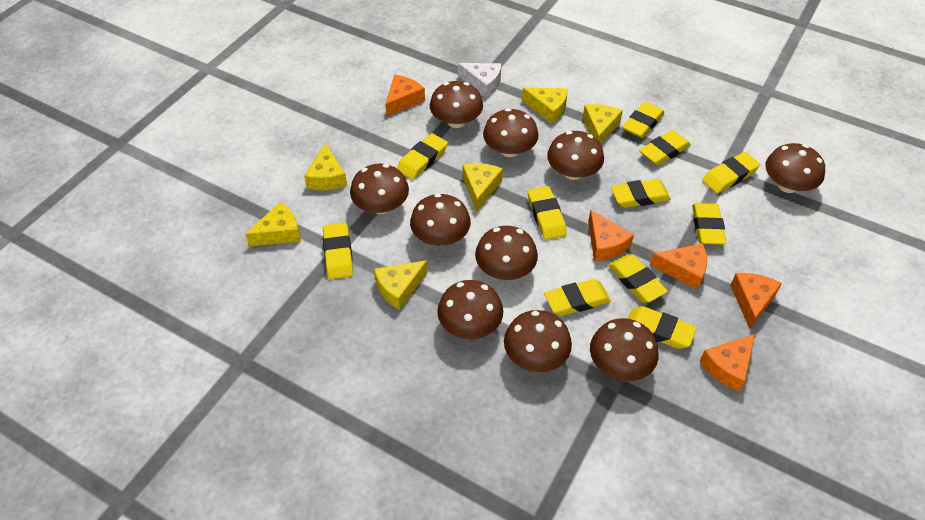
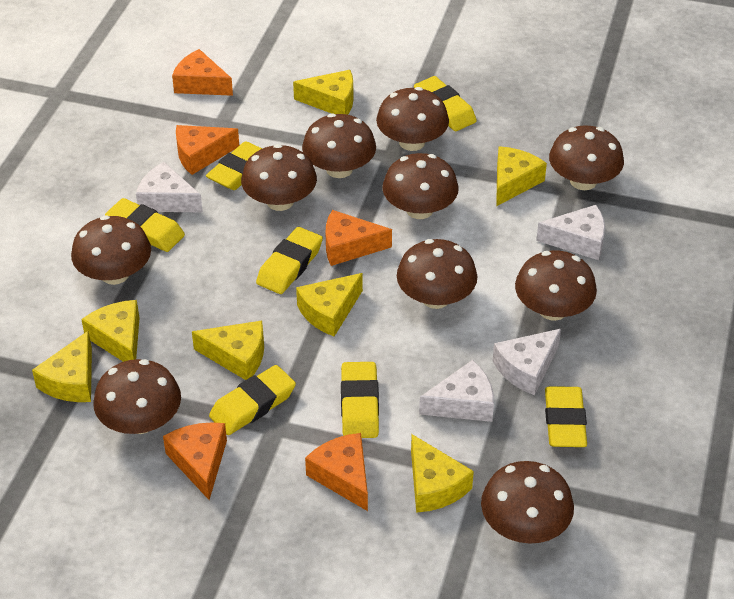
white cheese: 1 -> 4
yellow cheese: 6 -> 7
yellow eraser: 11 -> 7

